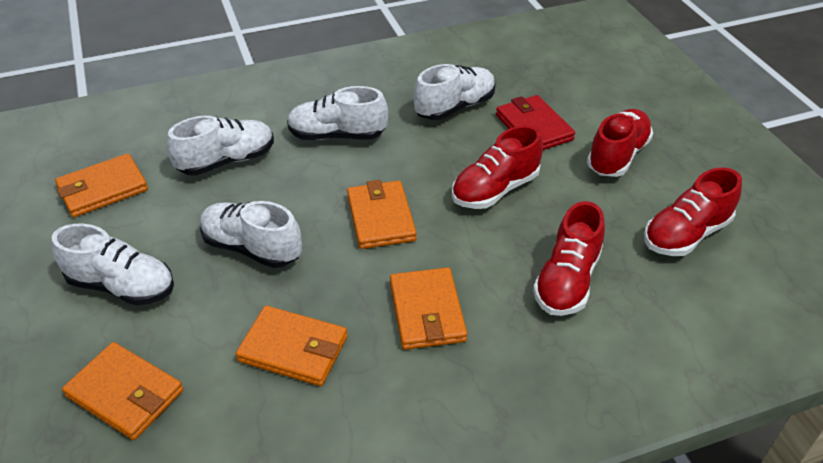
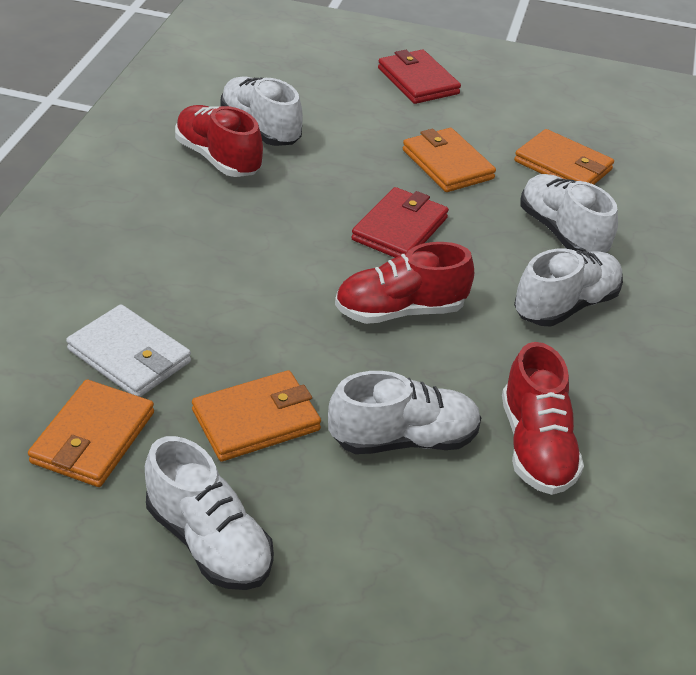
orange wallet: 5 -> 4
red shoe: 4 -> 3
red wallet: 1 -> 2
white wallet: 0 -> 1

